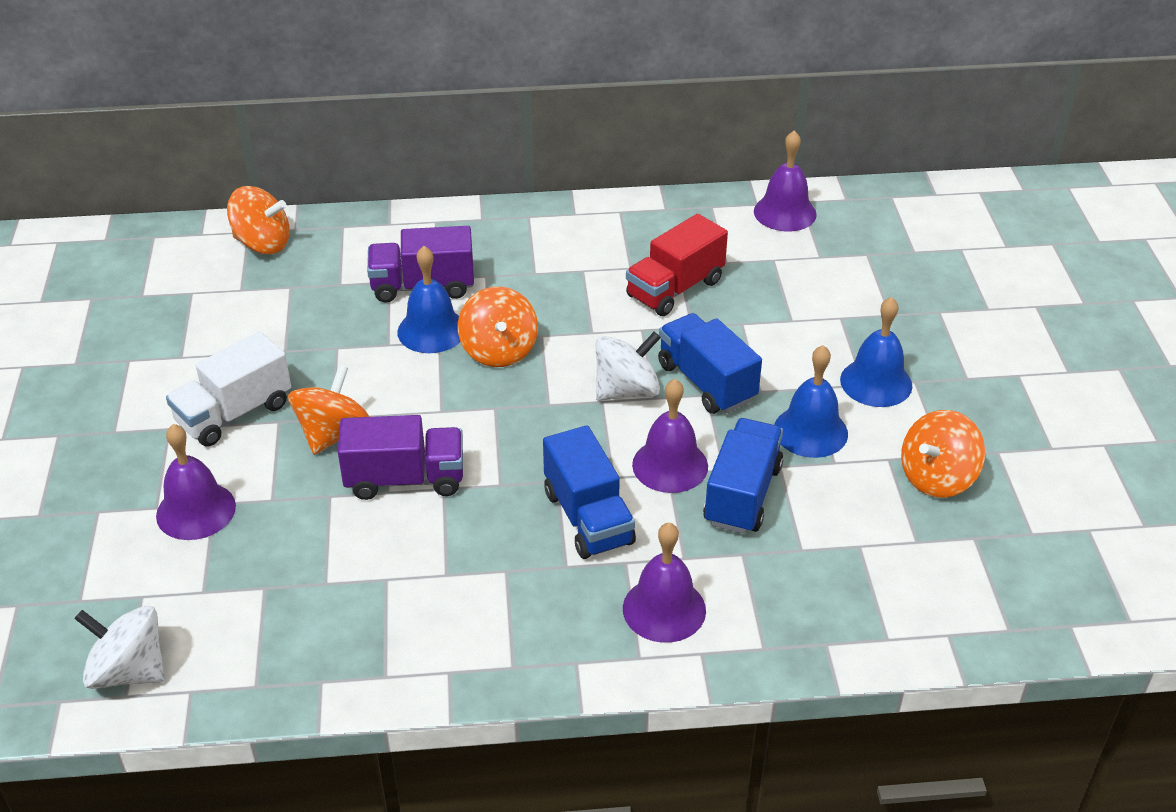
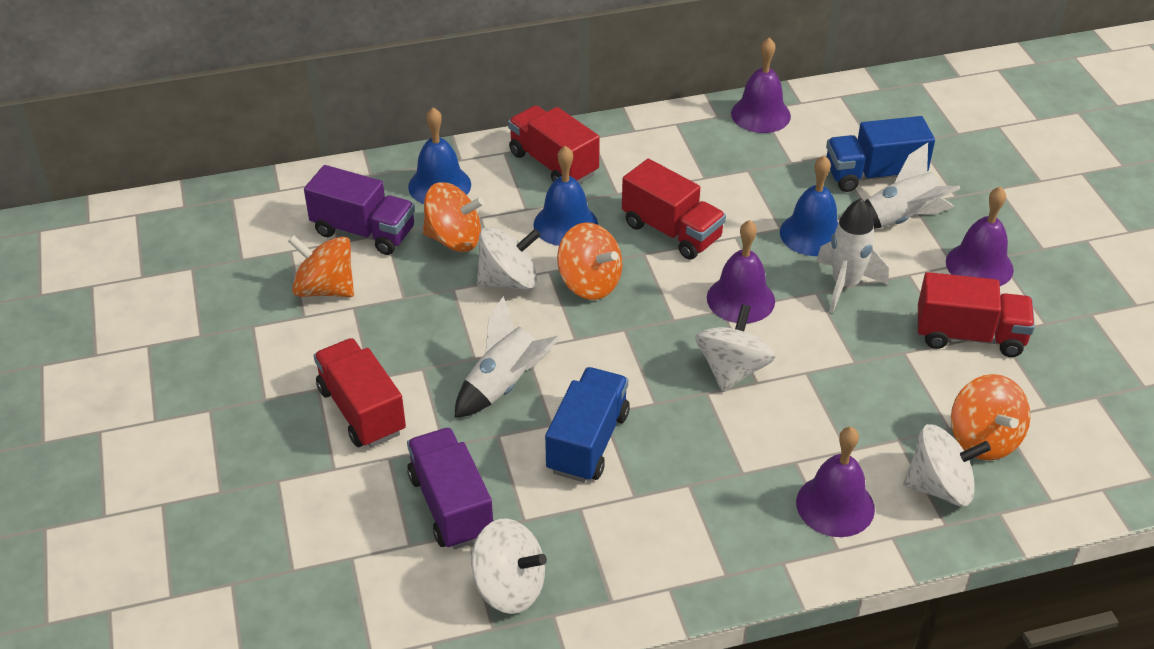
blue truck: 3 -> 2
red truck: 1 -> 4
white rocket: 0 -> 3
white spinning top: 2 -> 4
white truck: 1 -> 0

